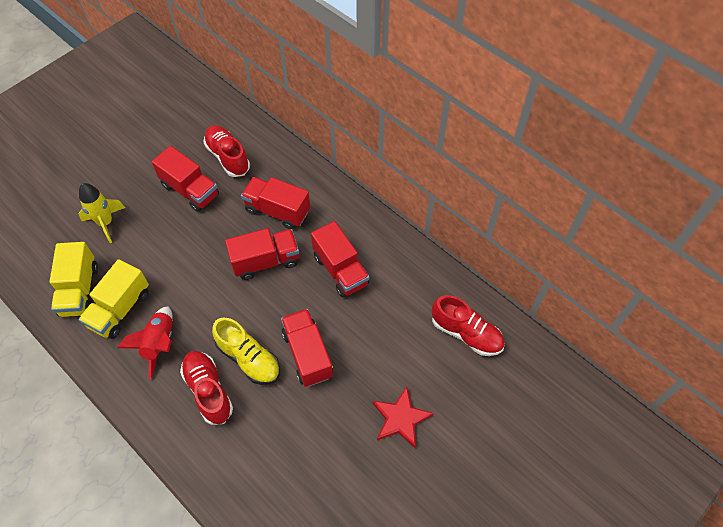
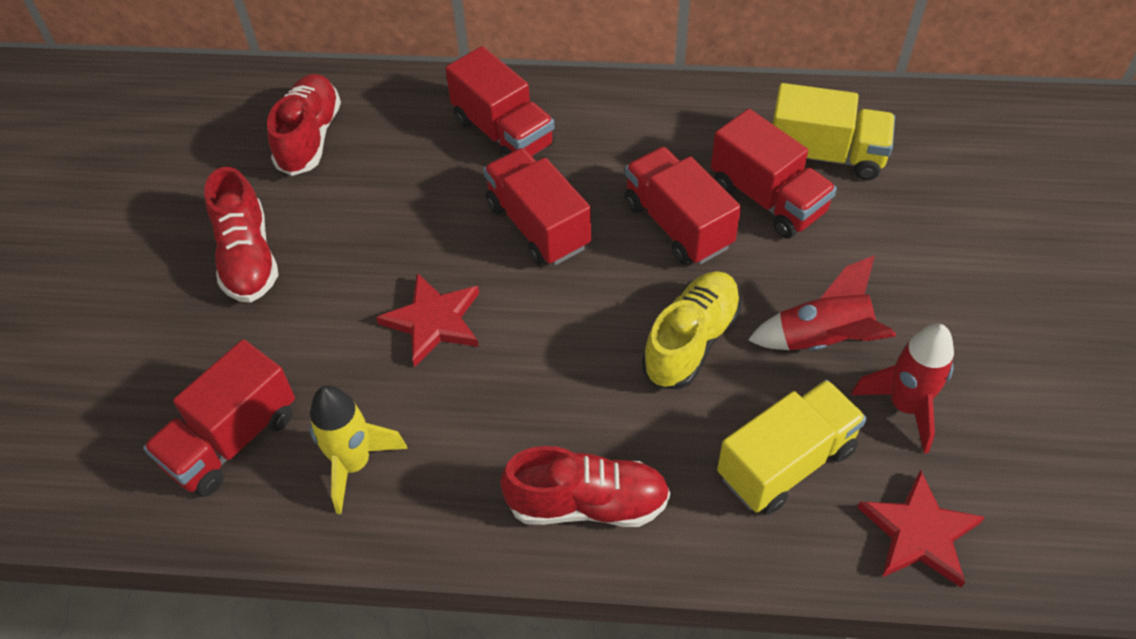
red rocket: 1 -> 2
red star: 1 -> 2

